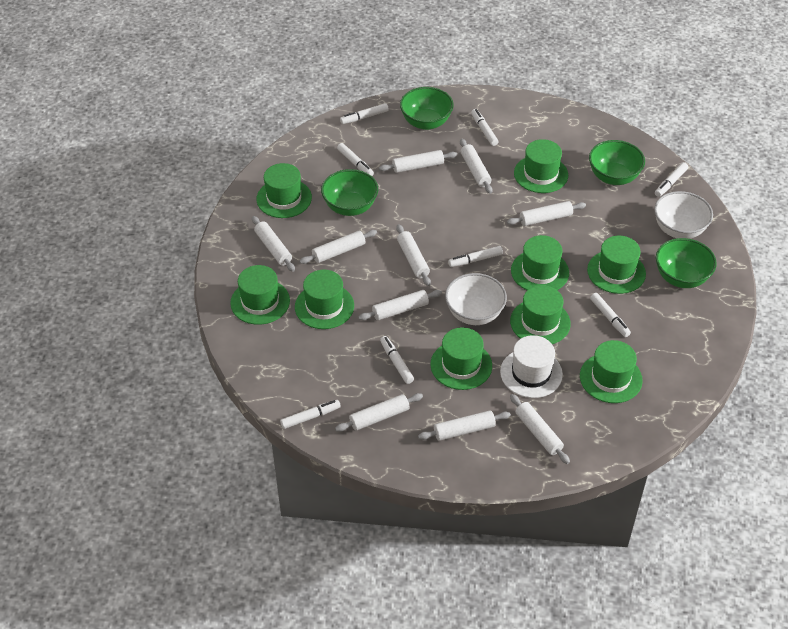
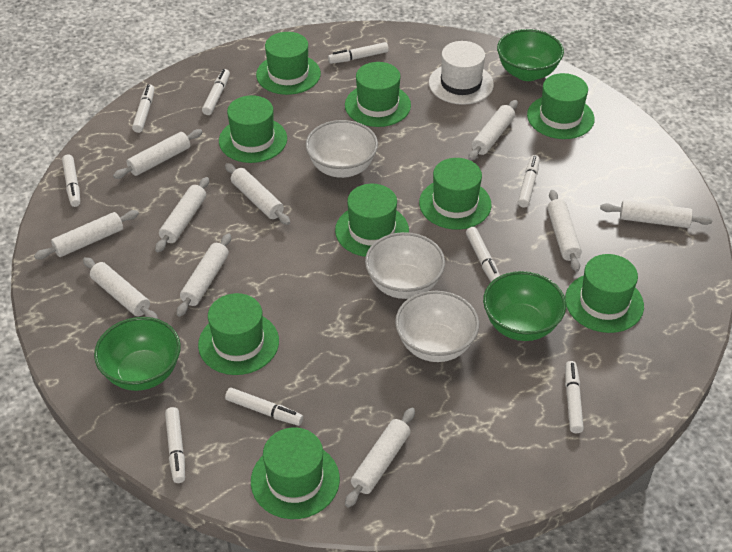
green bowl: 4 -> 3
white bowl: 2 -> 3
white marker: 8 -> 9

